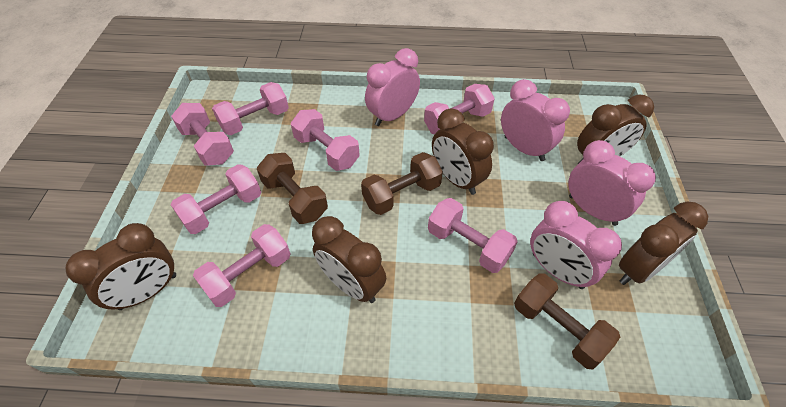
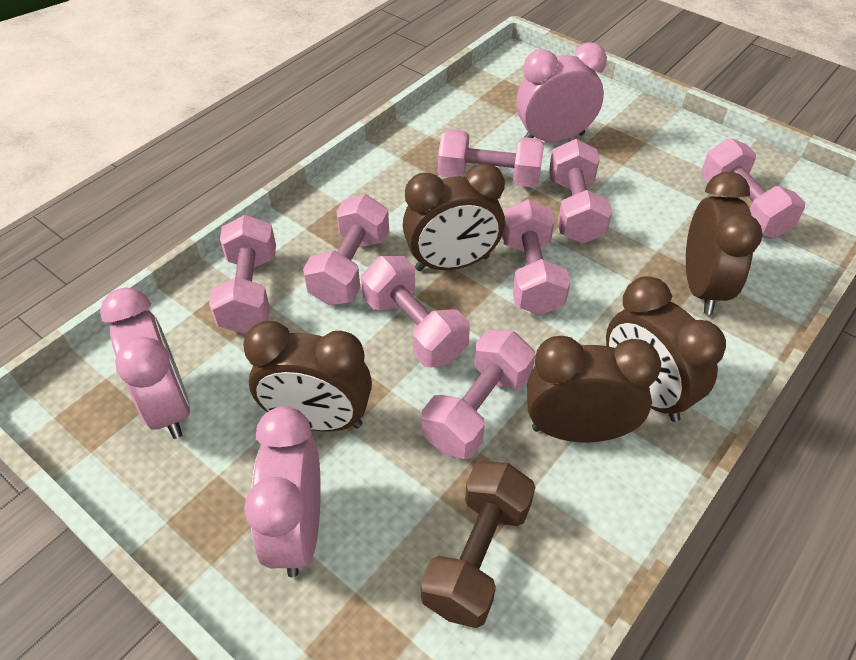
brown dumbbell: 3 -> 1
pink clock: 4 -> 3
pink dumbbell: 7 -> 8

